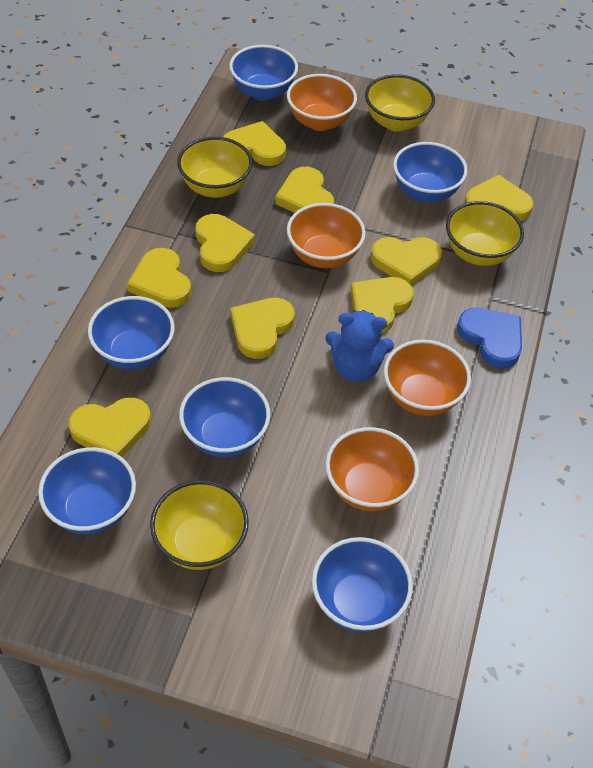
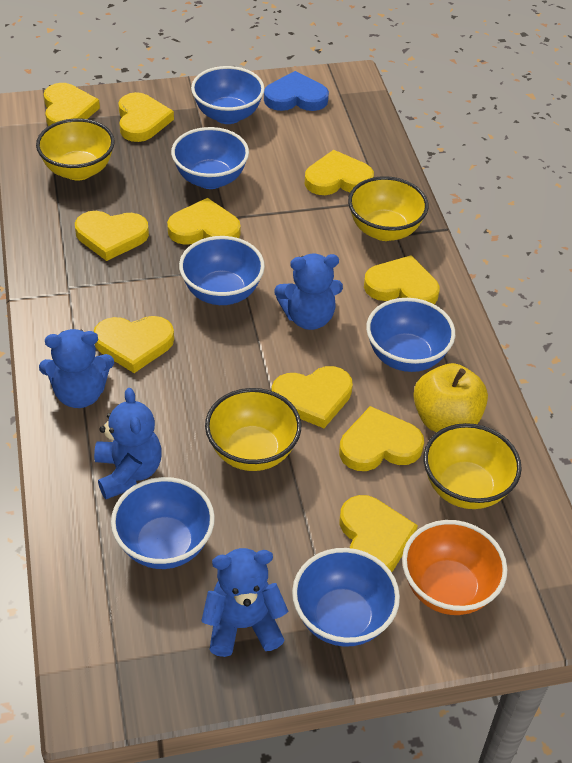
blue teddy bear: 1 -> 4
orange bowl: 4 -> 1
yellow apple: 0 -> 1
yellow heart: 9 -> 10

